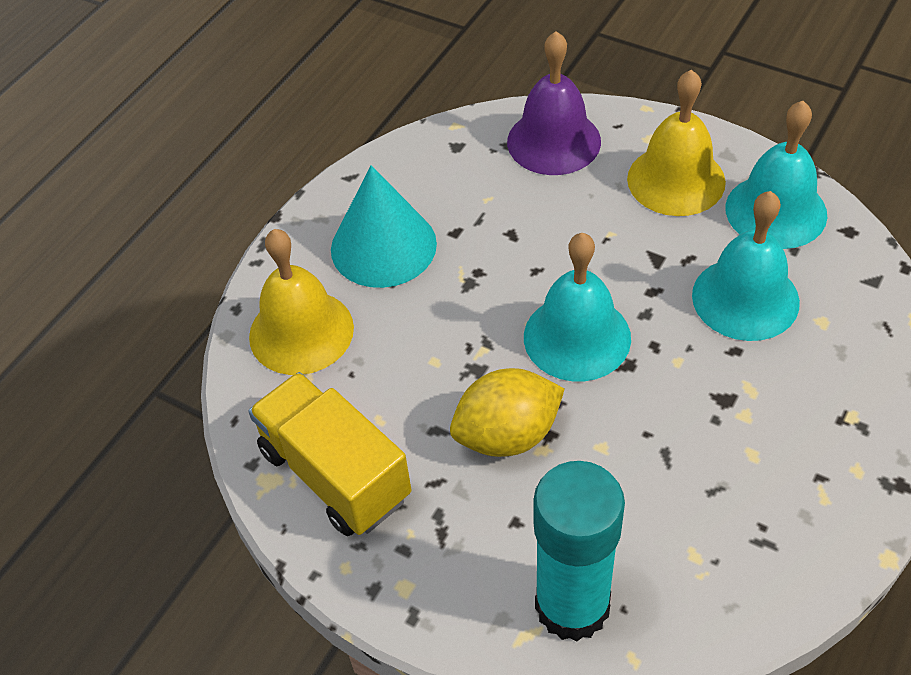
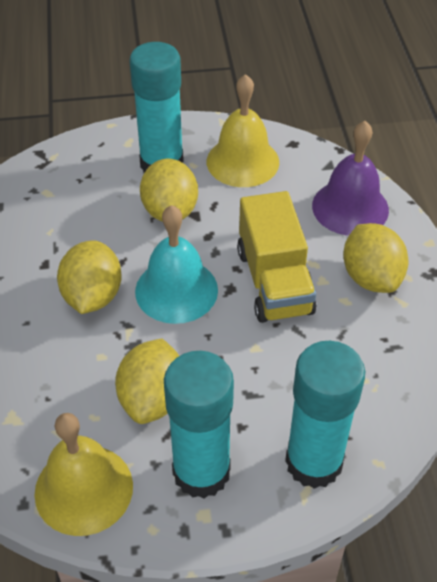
turquoise bell: 3 -> 1
turquoise cone: 1 -> 0
turquoise glue stick: 1 -> 3
yellow lemon: 1 -> 4

